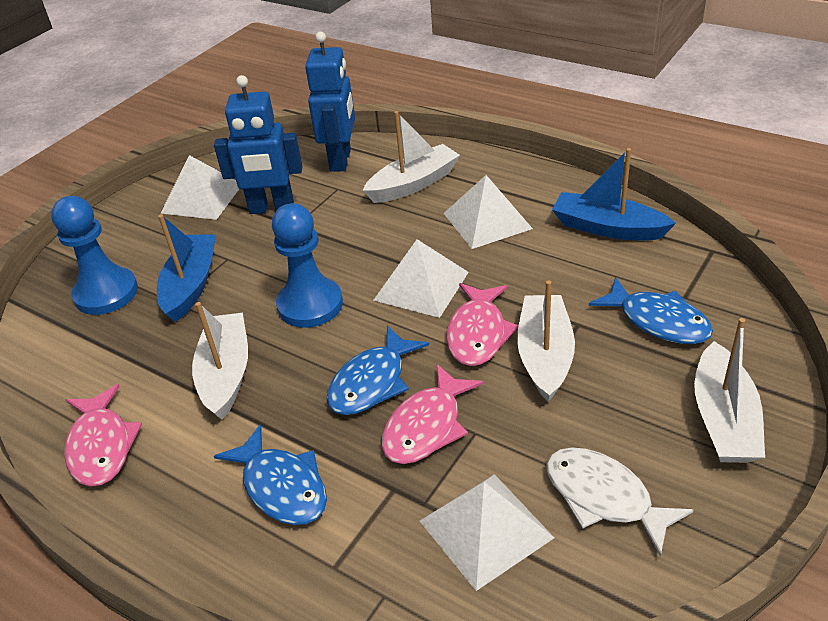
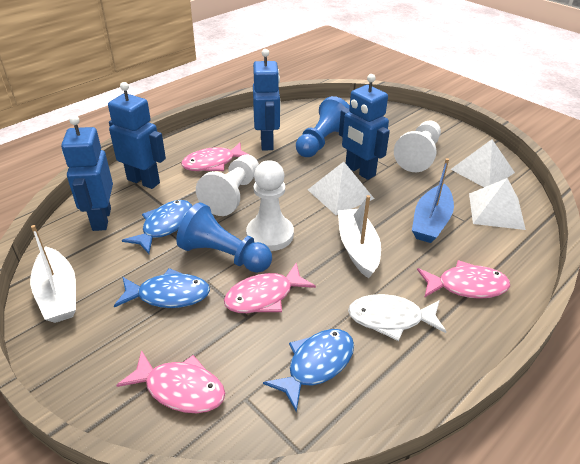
blue boat: 2 -> 1
blue robot: 2 -> 4
pink fish: 3 -> 4
white boat: 4 -> 2
white pawn: 0 -> 3
white pyramid: 4 -> 3

